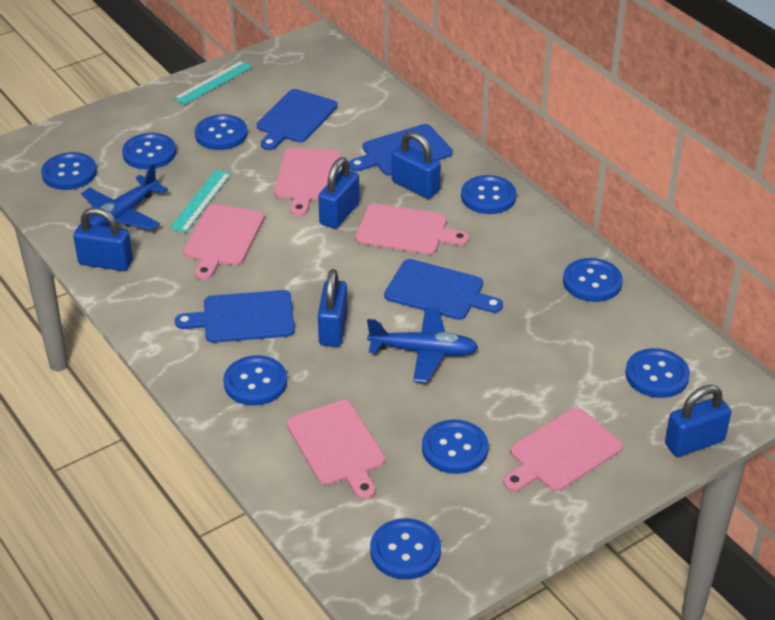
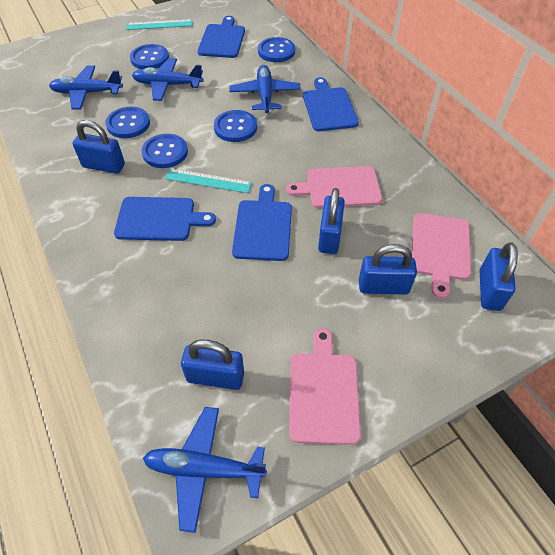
blue button: 9 -> 5
blue plane: 2 -> 4
pink cutting board: 5 -> 3

